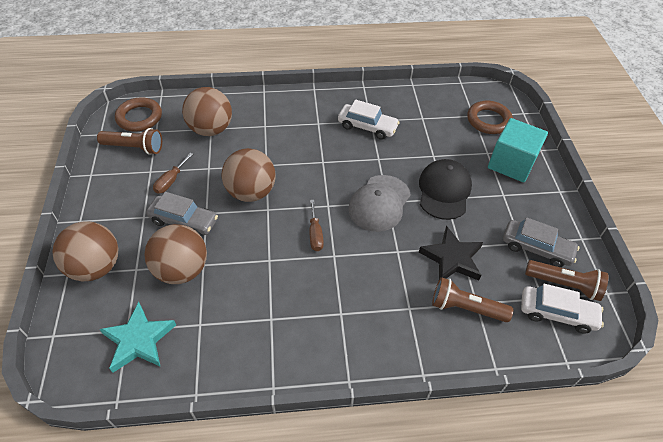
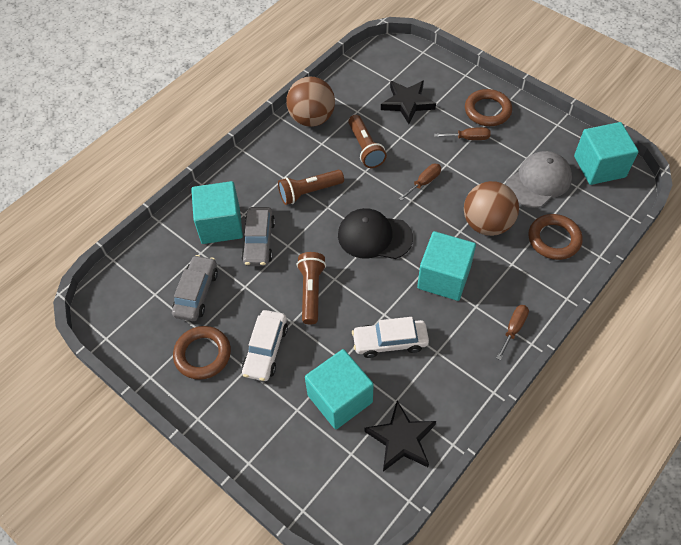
black star: 1 -> 2
brown ball: 4 -> 2
brown ring: 2 -> 3
brown screwdriver: 2 -> 3
turquoise cube: 1 -> 4
turquoise star: 1 -> 0

